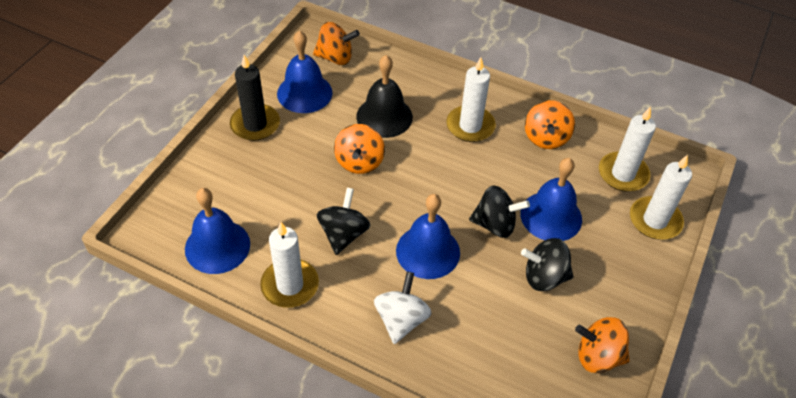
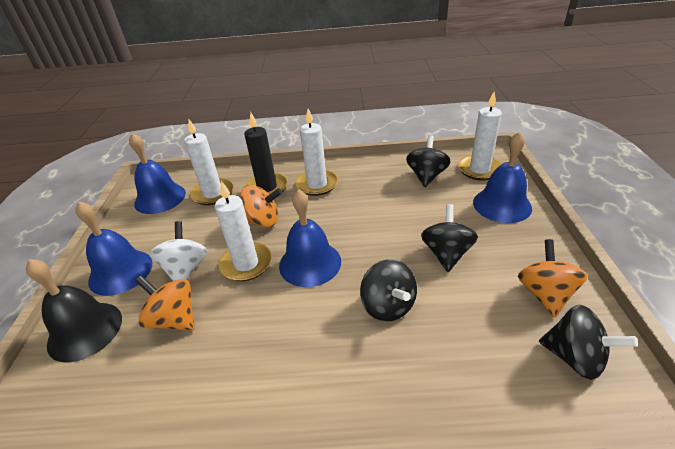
black spinning top: 3 -> 4
orange spinning top: 4 -> 3

